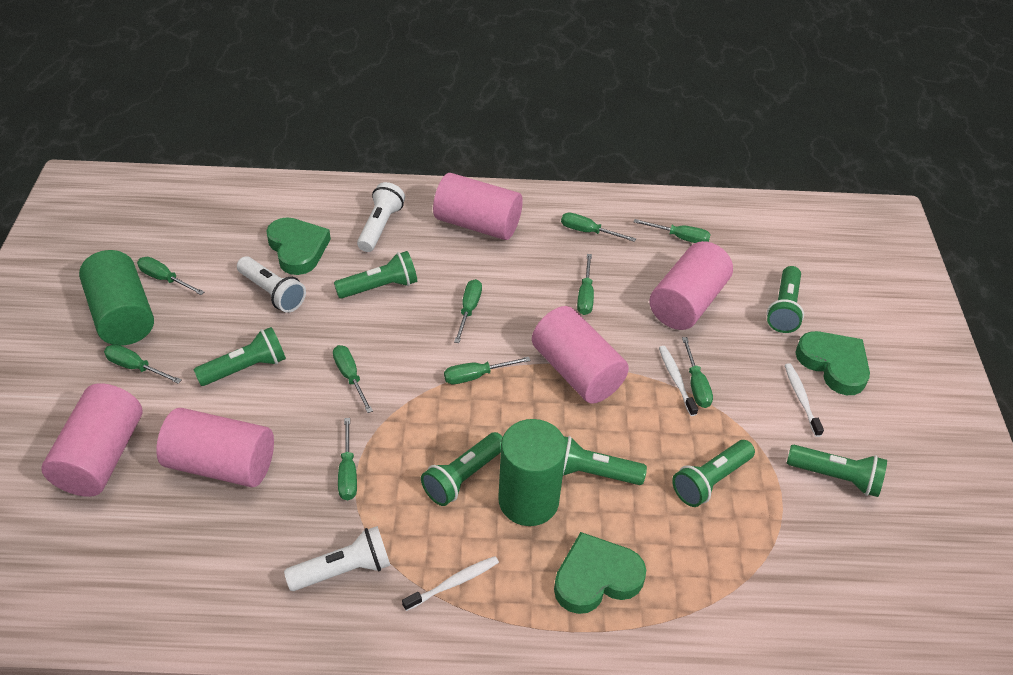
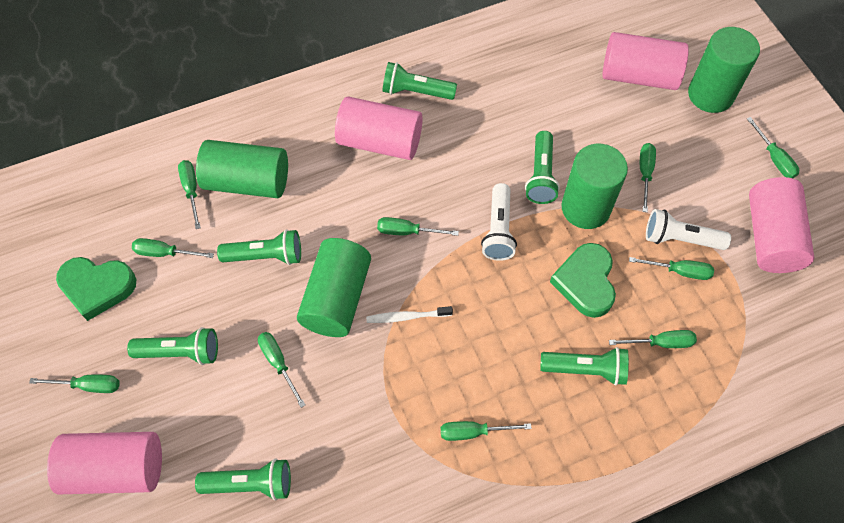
green cylinder: 2 -> 4
green flashlight: 7 -> 6
green heart: 3 -> 2
pink cylinder: 5 -> 4
white flashlight: 3 -> 2
white toothbrush: 3 -> 1

